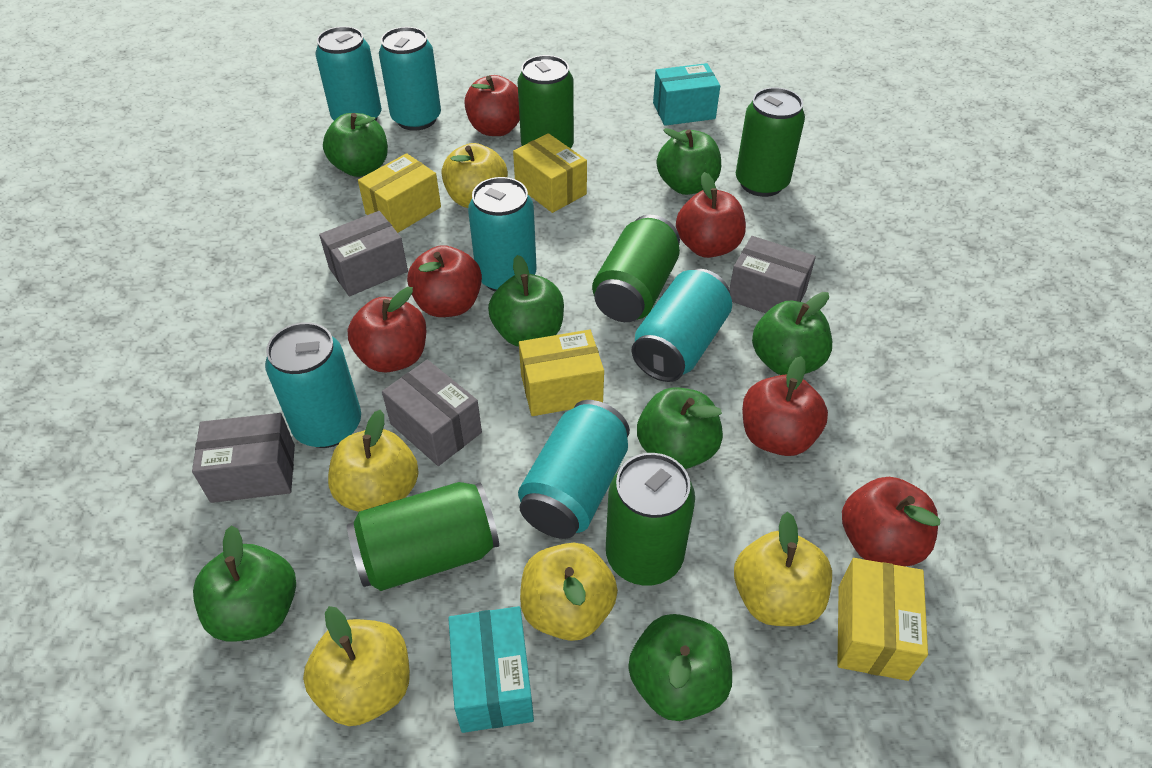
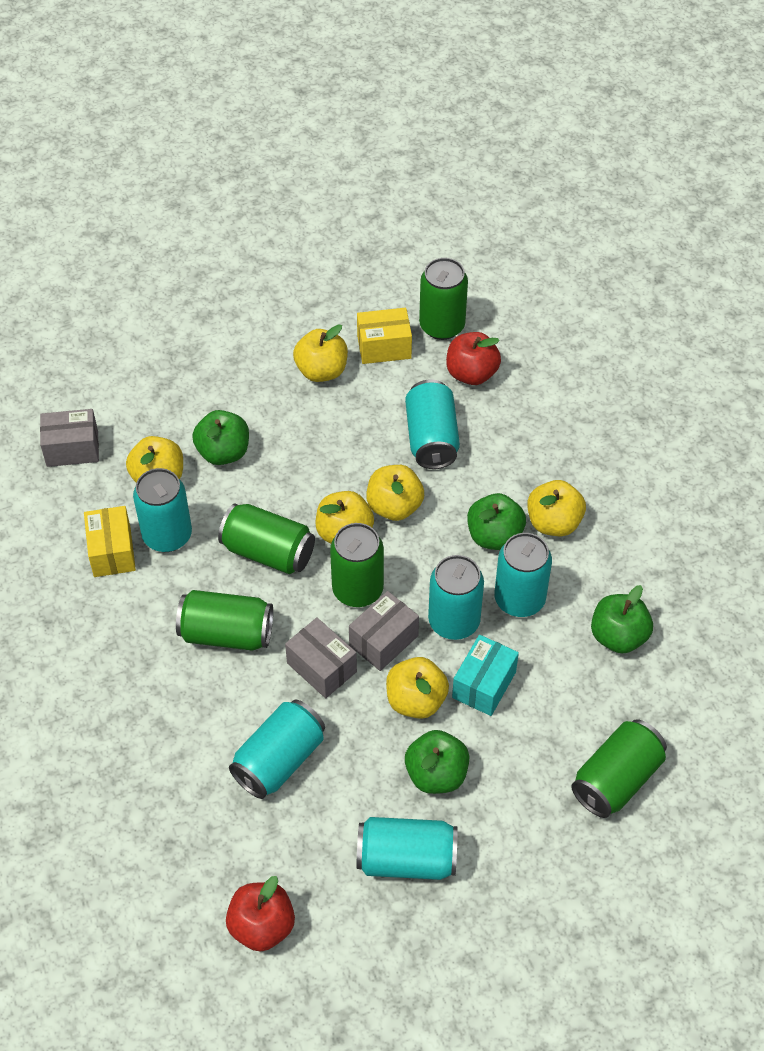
green apple: 7 -> 4
grey box: 4 -> 3
red apple: 6 -> 2
turquoise box: 2 -> 1
yellow apple: 5 -> 6
yellow box: 4 -> 2

